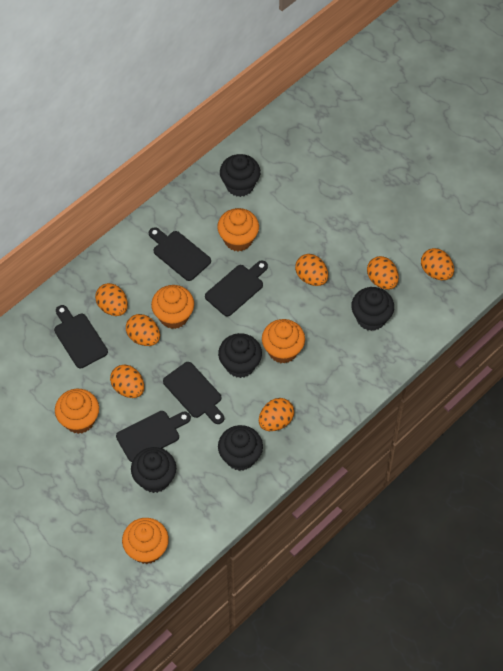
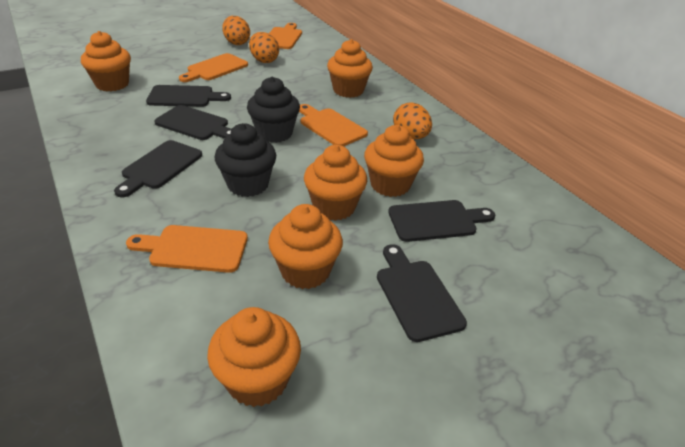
black cupcake: 5 -> 2
orange cupcake: 5 -> 6
orange cutting board: 0 -> 4
orange egg: 7 -> 3

